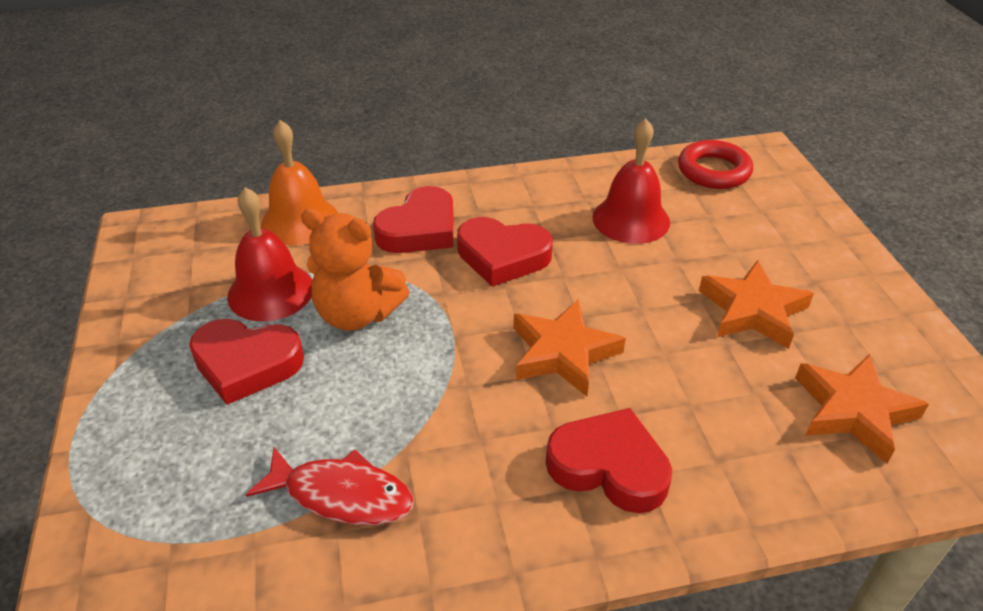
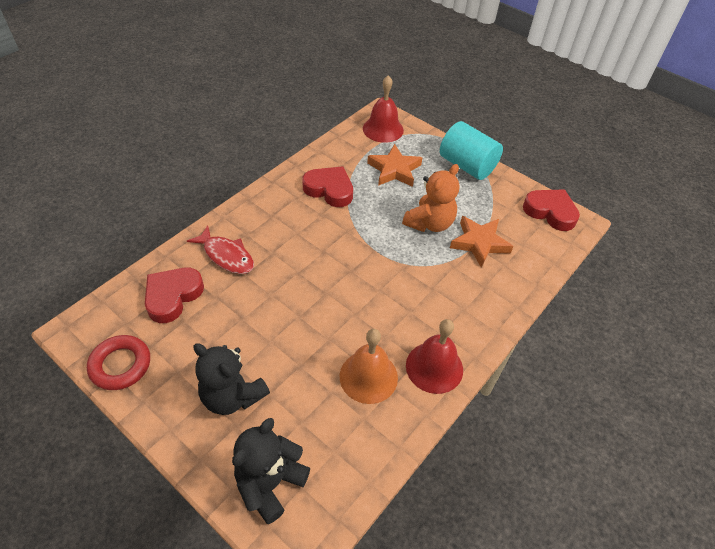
black teddy bear: 0 -> 2
orange star: 3 -> 2
red heart: 4 -> 3
turquoise cylinder: 0 -> 1

